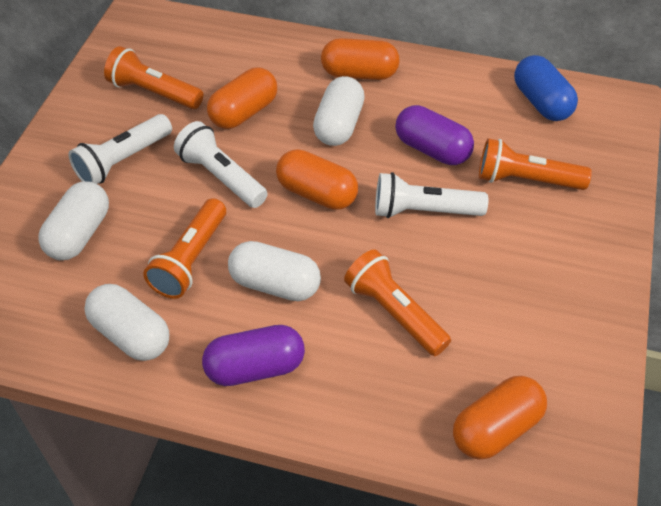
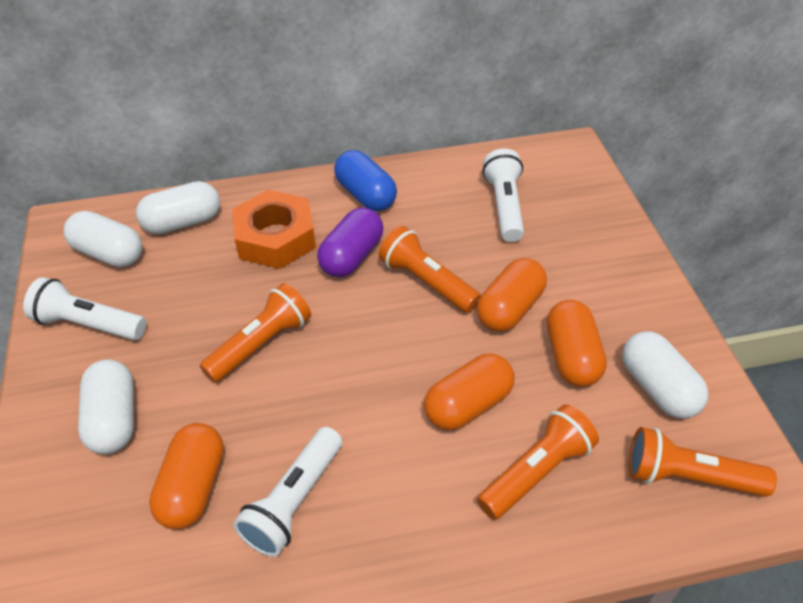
orange nut: 0 -> 1
purple capsule: 2 -> 1

